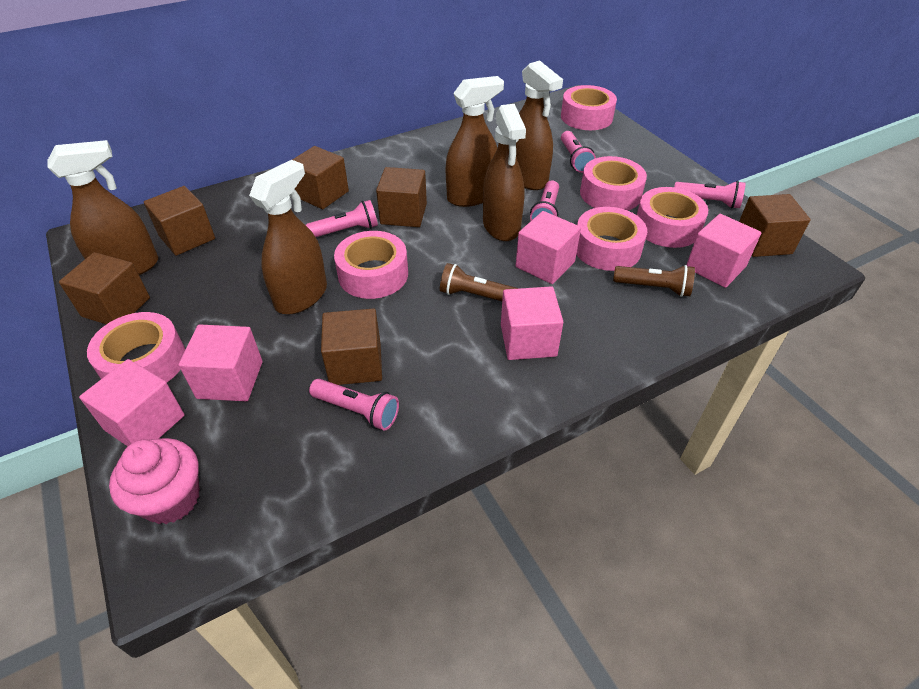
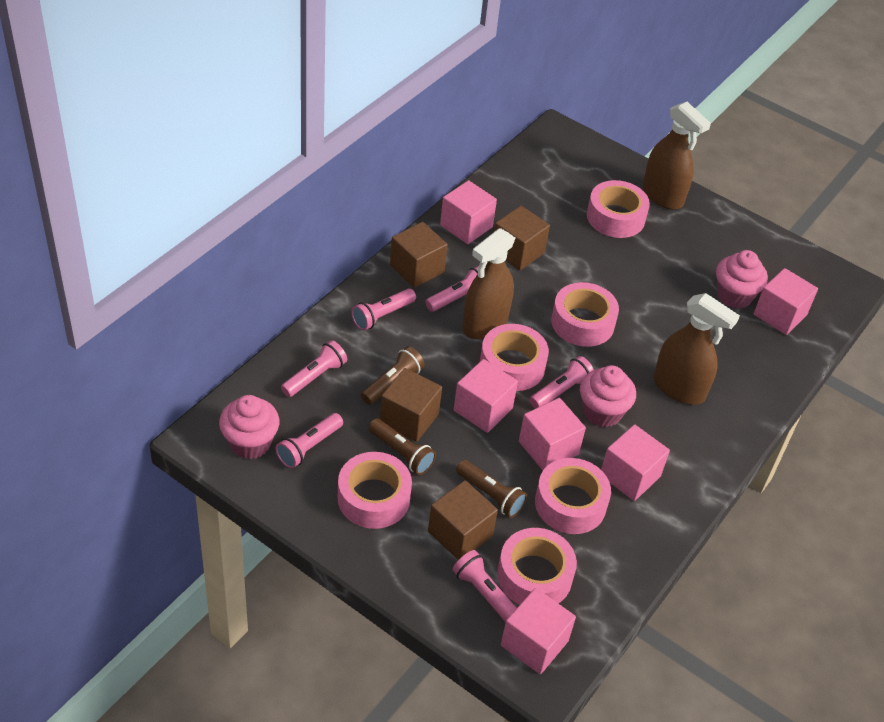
brown cube: 6 -> 4
brown flashlight: 2 -> 3
brown spray bottle: 5 -> 3
pink cube: 5 -> 6
pink cupcake: 1 -> 3
pink flashlight: 5 -> 6

